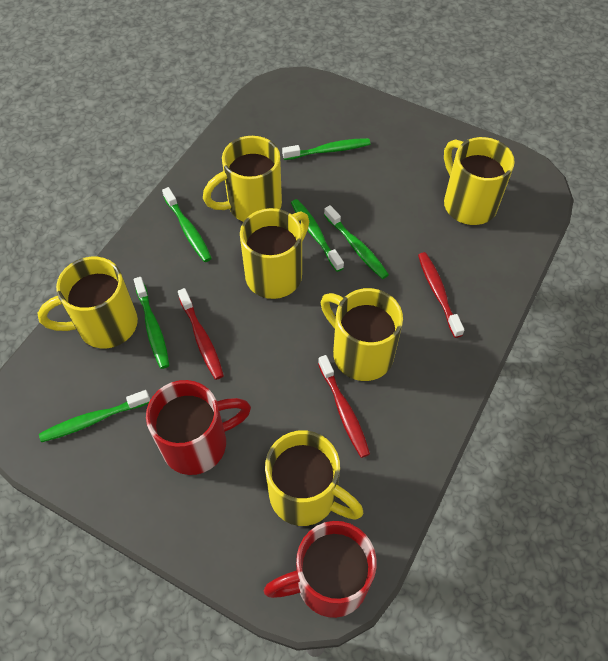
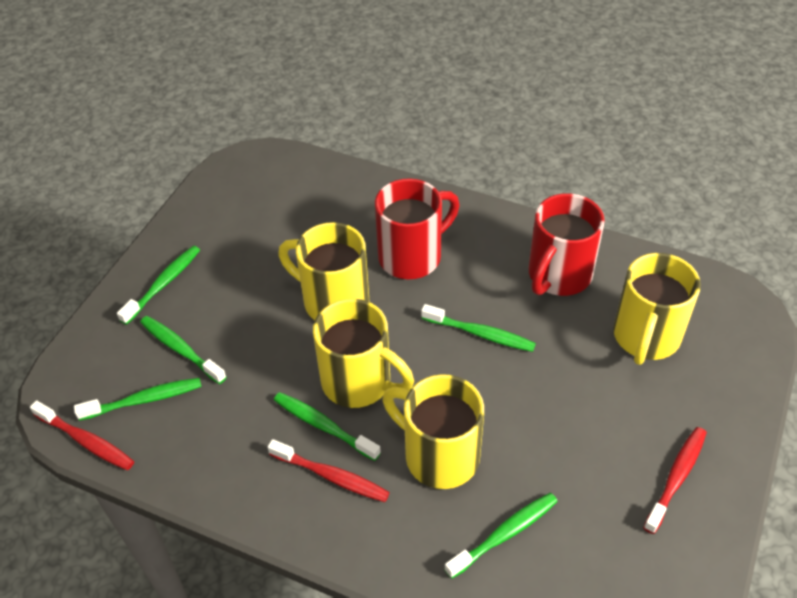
yellow mug: 6 -> 4

